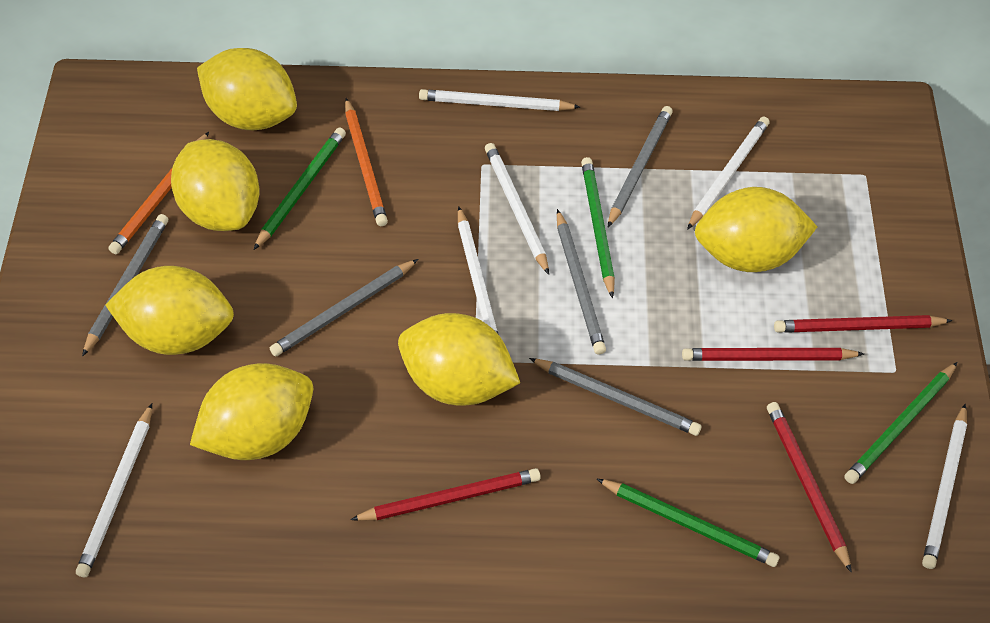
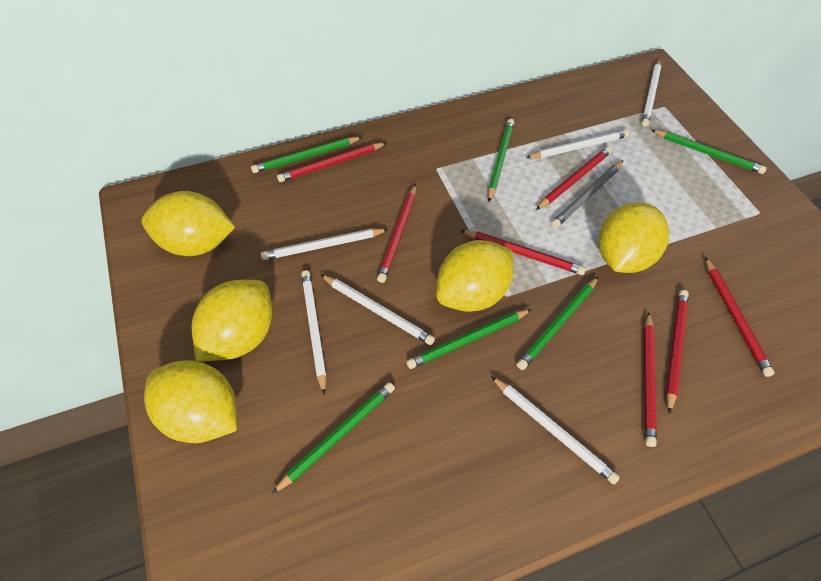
green pencil: 4 -> 6
grey pencil: 5 -> 1
orange pencil: 2 -> 0
red pencil: 4 -> 7
yellow lemon: 6 -> 5

